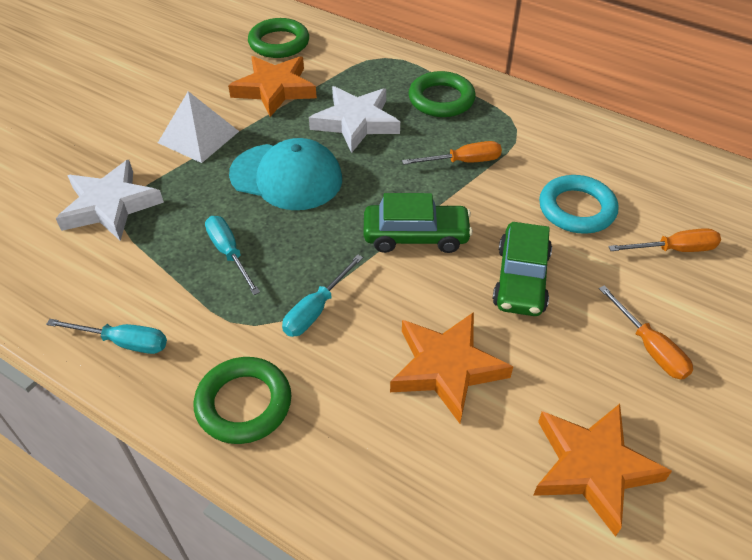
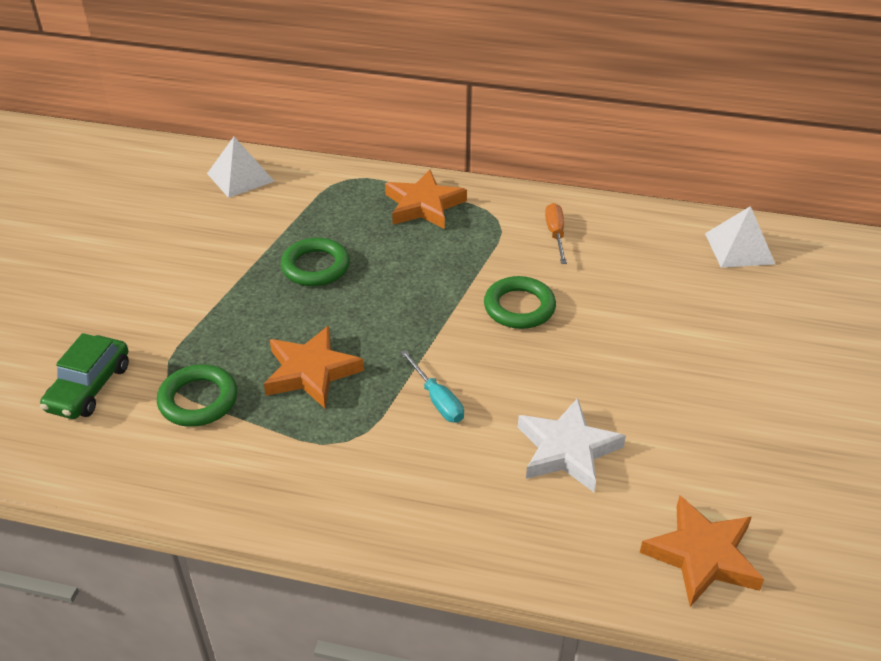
green car: 2 -> 1
orange screwdriver: 3 -> 1
turquoise cap: 1 -> 0
turquoise ring: 1 -> 0
turquoise screwdriver: 3 -> 1
white pyramid: 1 -> 2
white star: 2 -> 1

